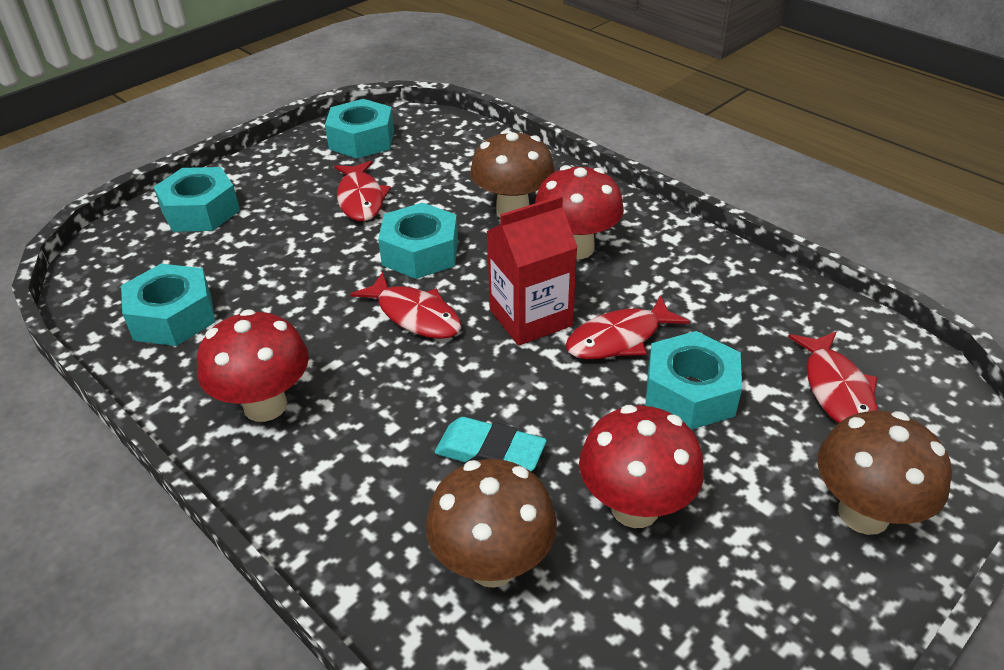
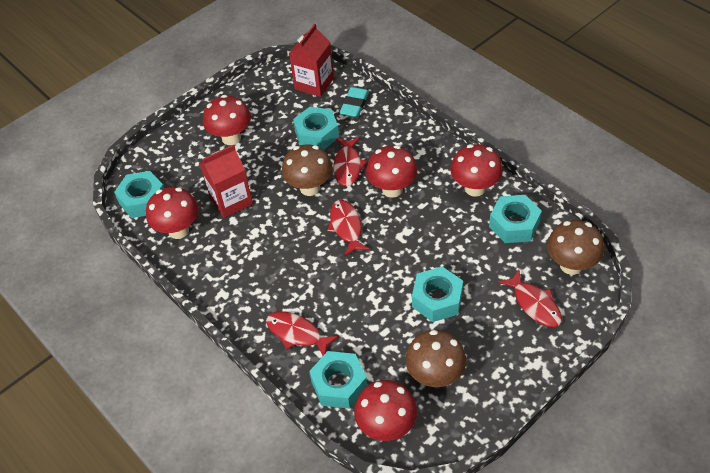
red carton: 1 -> 2
red mushroom: 3 -> 5

